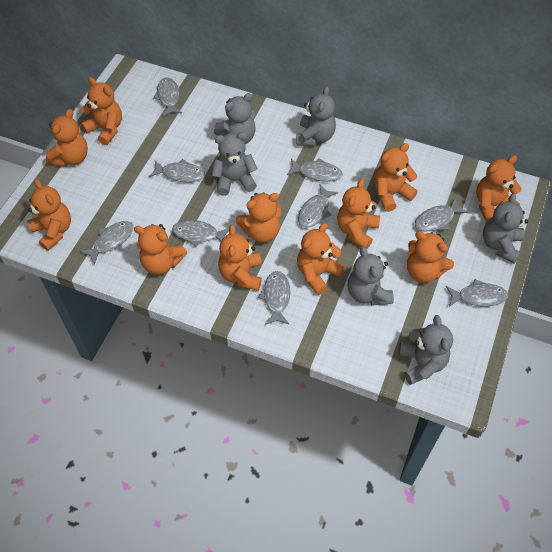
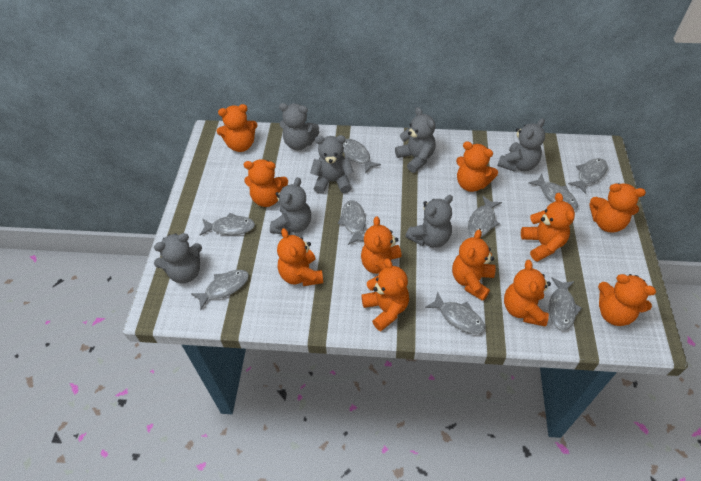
grey teddy bear: 6 -> 7

